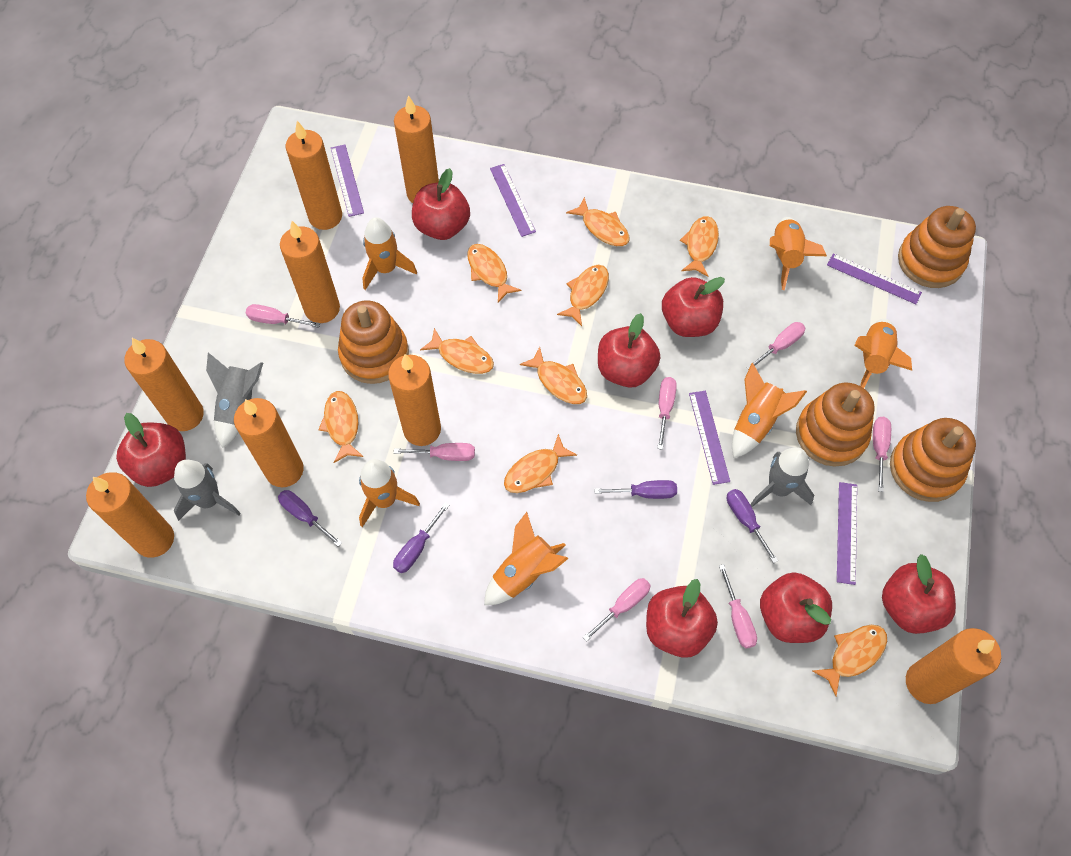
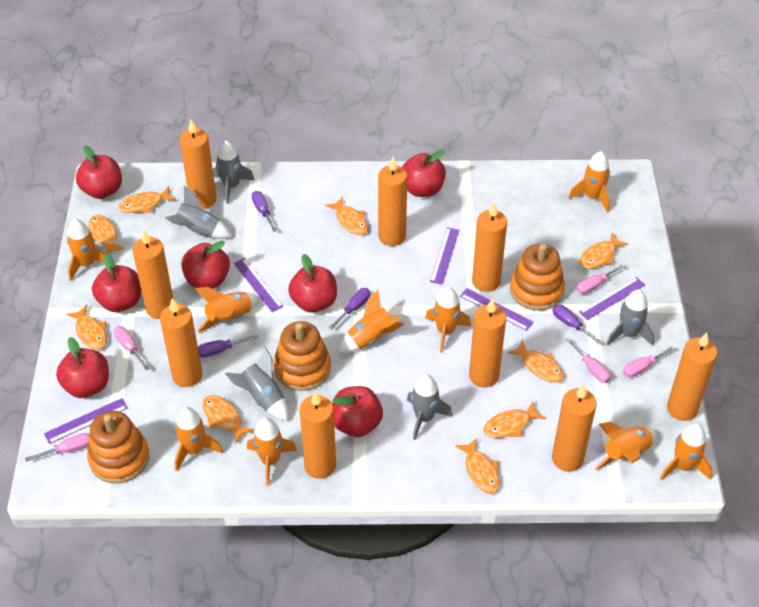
grey rocket: 3 -> 5
orange candle: 8 -> 9
orange rocket: 6 -> 9
orange stacking toy: 4 -> 3
pink screwdriver: 7 -> 5

